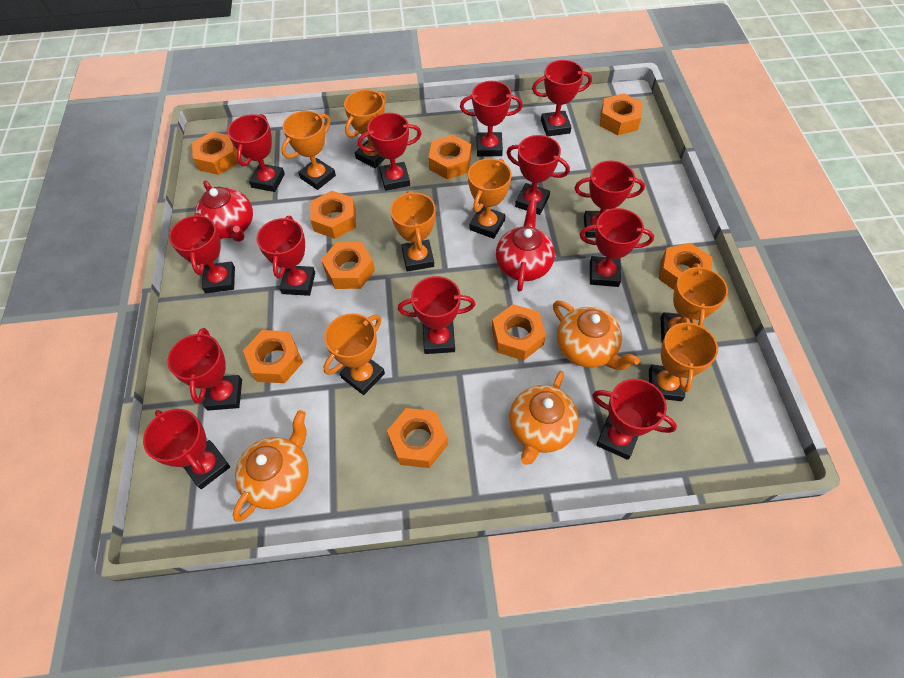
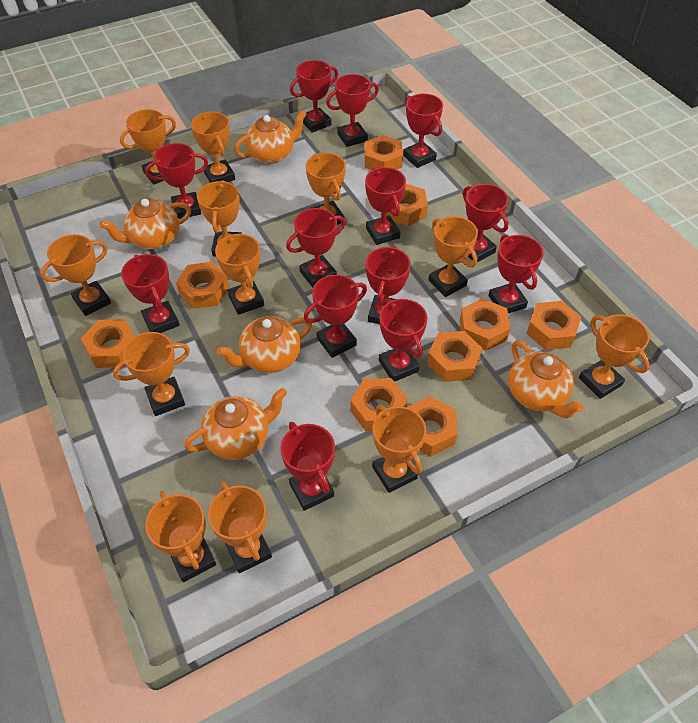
orange teapot: 3 -> 5
orange trophy: 7 -> 12
red teapot: 2 -> 0

